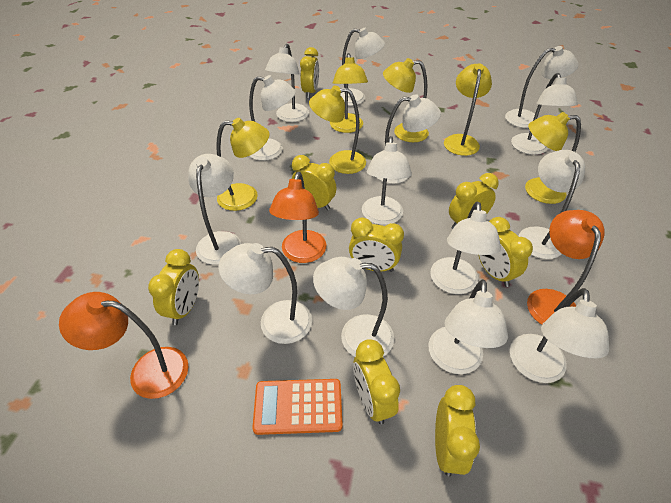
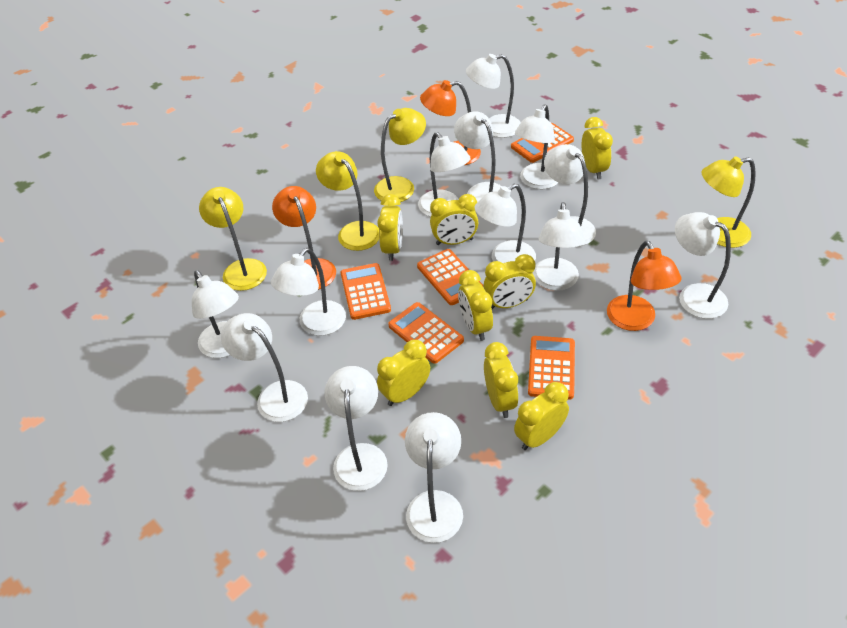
orange calculator: 1 -> 5
white lamp: 14 -> 13
yellow lamp: 6 -> 4

